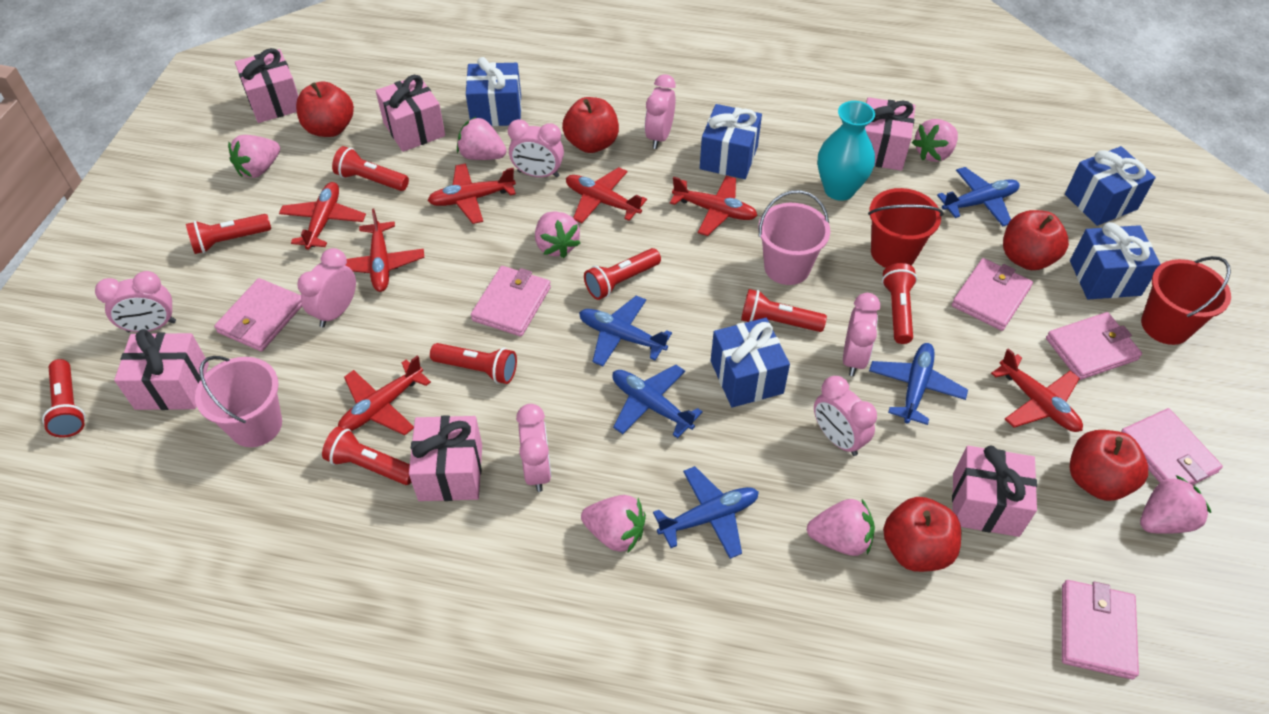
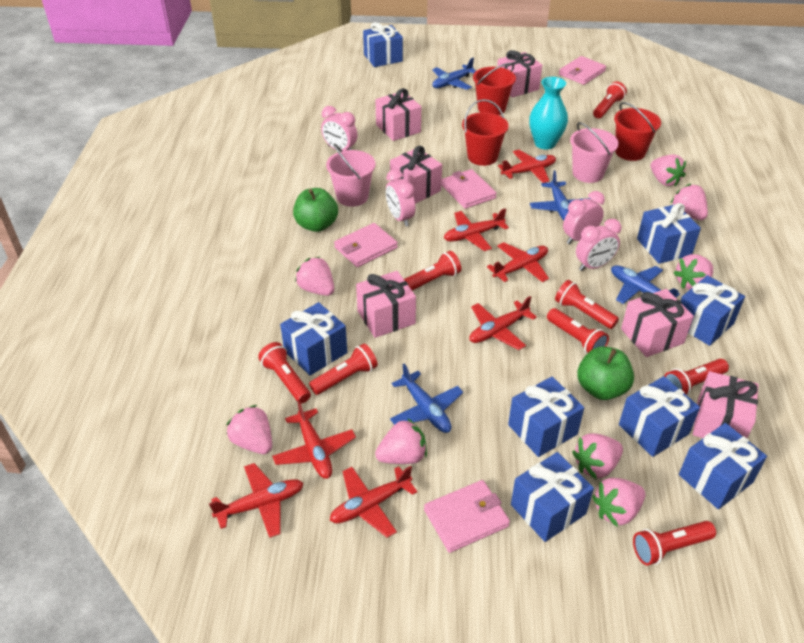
blue gift: 5 -> 8
blue plane: 5 -> 4
green apple: 0 -> 2
pink clock: 7 -> 4
pink strawberry: 7 -> 8
pink wallet: 6 -> 4
red apple: 5 -> 0
red bucket: 2 -> 3

